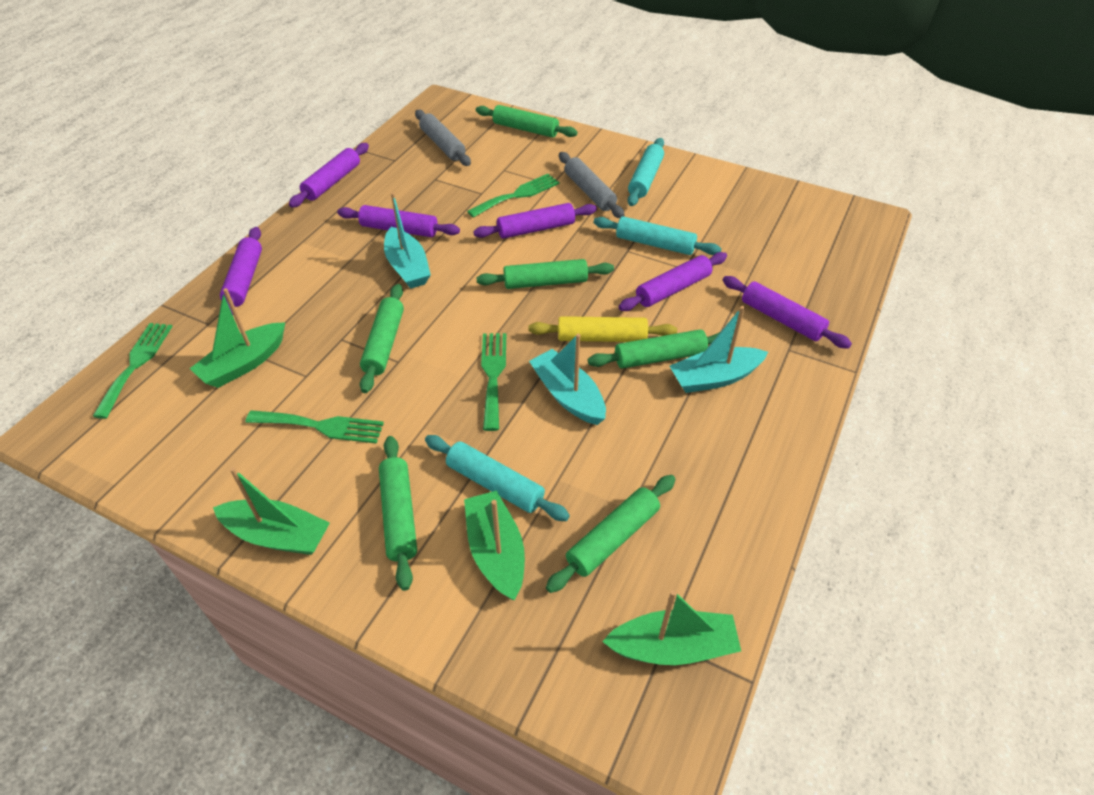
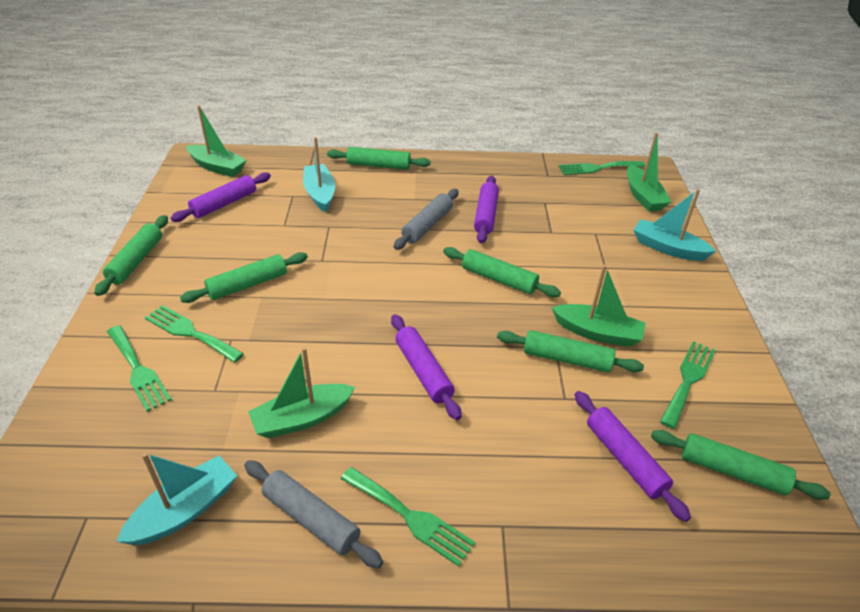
green fork: 4 -> 5
purple rolling pin: 6 -> 4
turquoise rolling pin: 3 -> 0
yellow rolling pin: 1 -> 0

